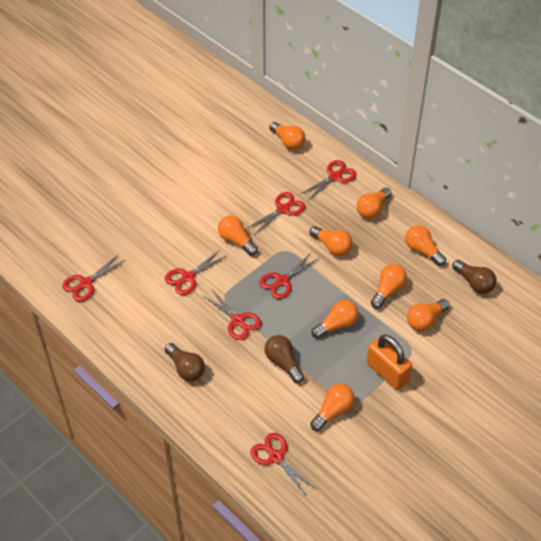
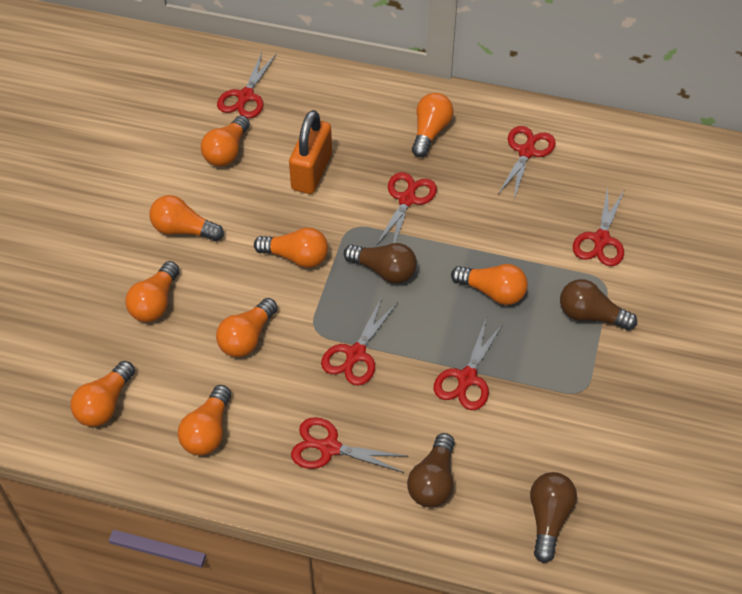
brown light bulb: 3 -> 4

